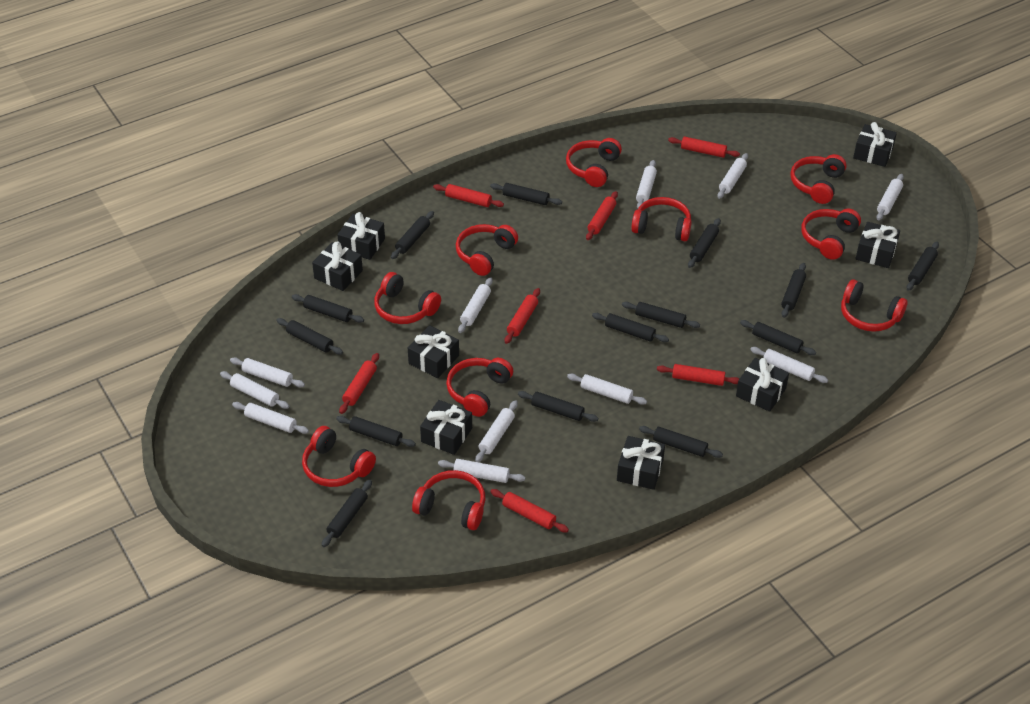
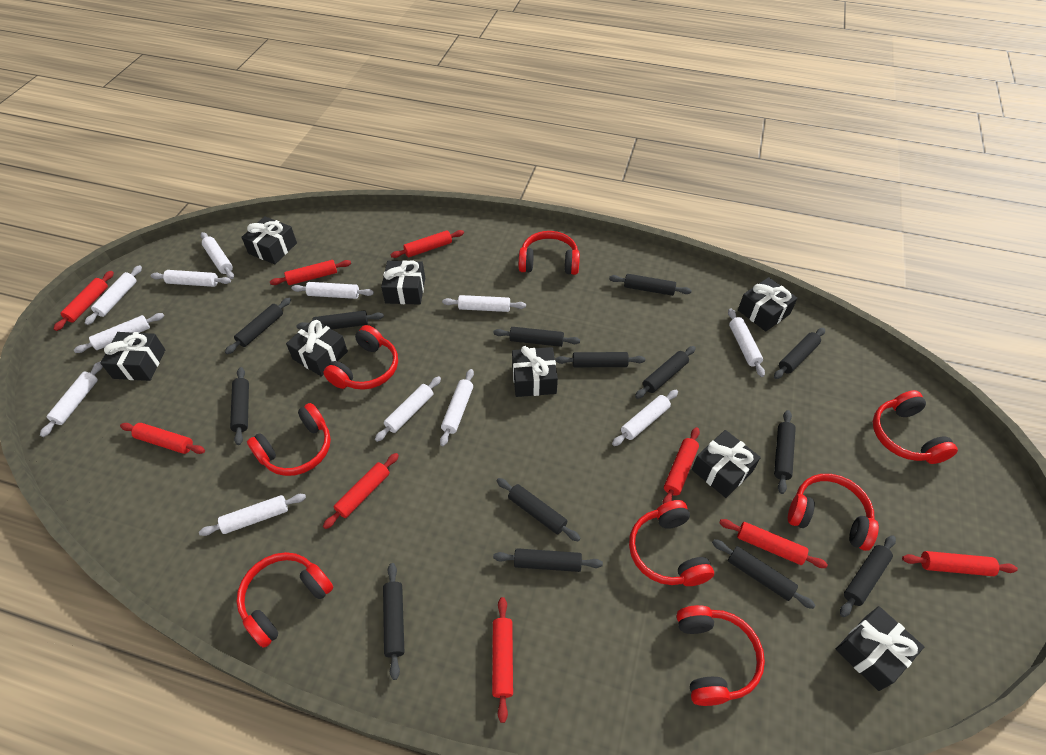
red headphones: 10 -> 8
red rolling pin: 7 -> 9
white rolling pin: 11 -> 12

